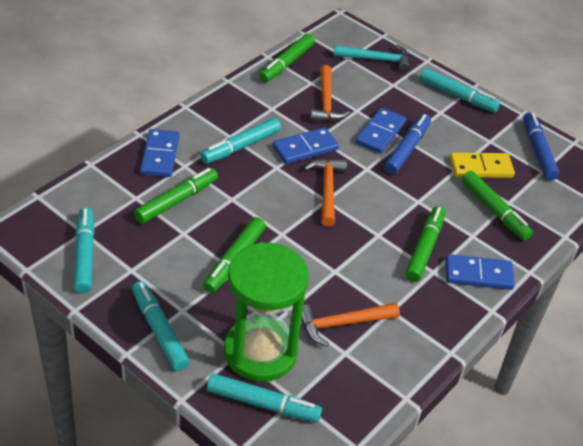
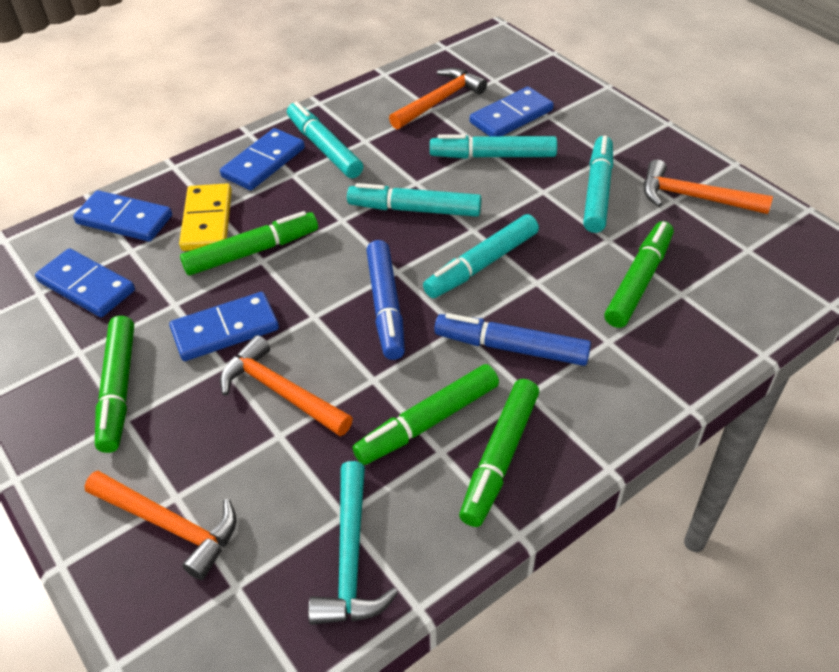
blue domino: 4 -> 5
green hourglass: 1 -> 0
orange hammer: 3 -> 4

